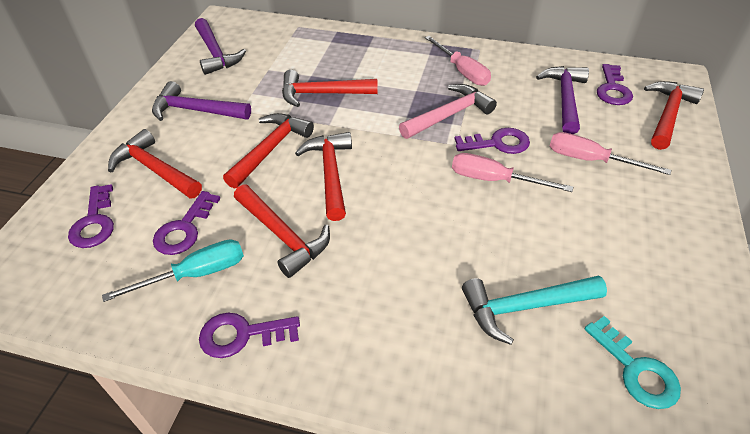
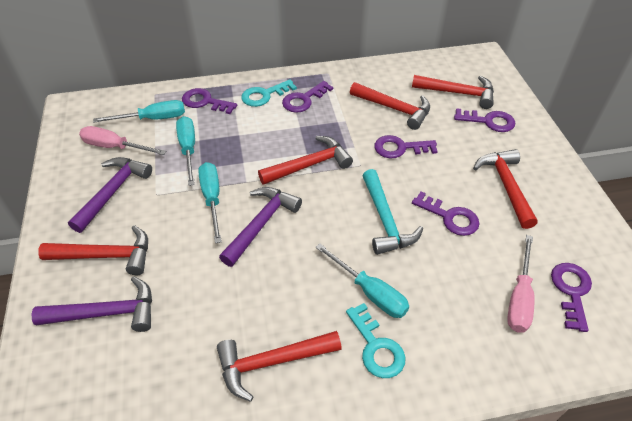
pink hammer: 1 -> 0
pink screwdriver: 3 -> 2
purple key: 5 -> 6
turquoise key: 1 -> 2
turquoise screwdriver: 1 -> 4

